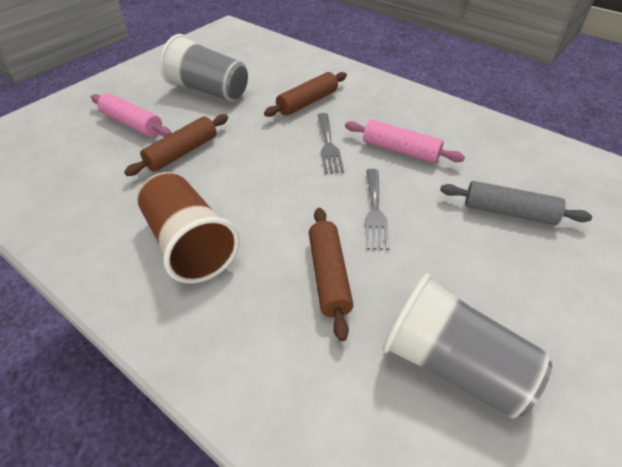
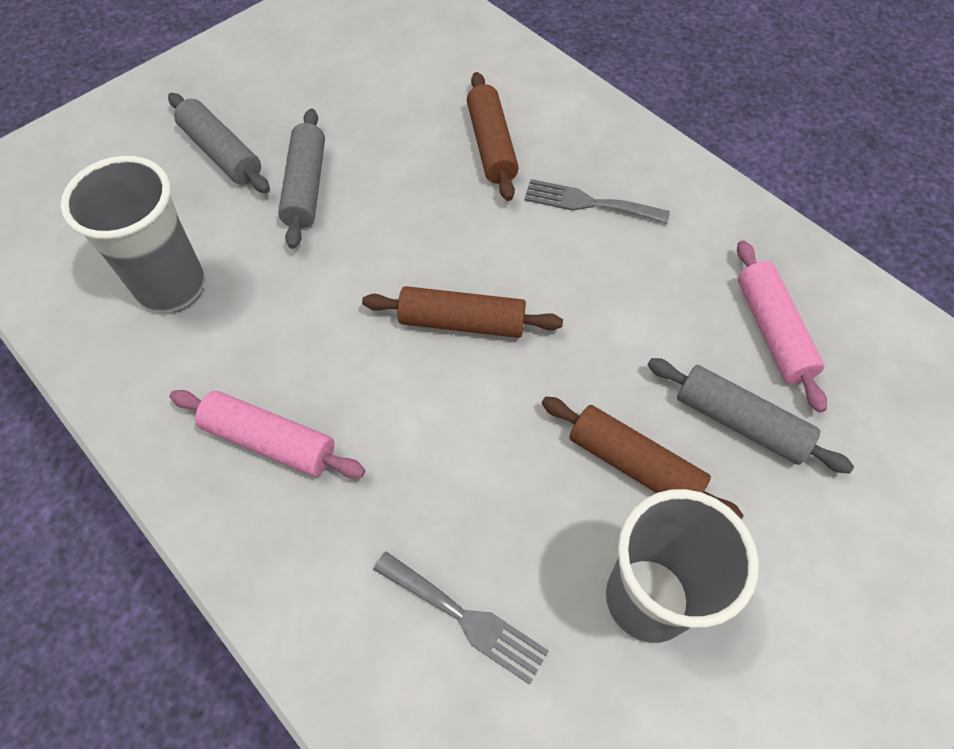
brown cup: 1 -> 0
grey rolling pin: 1 -> 3

